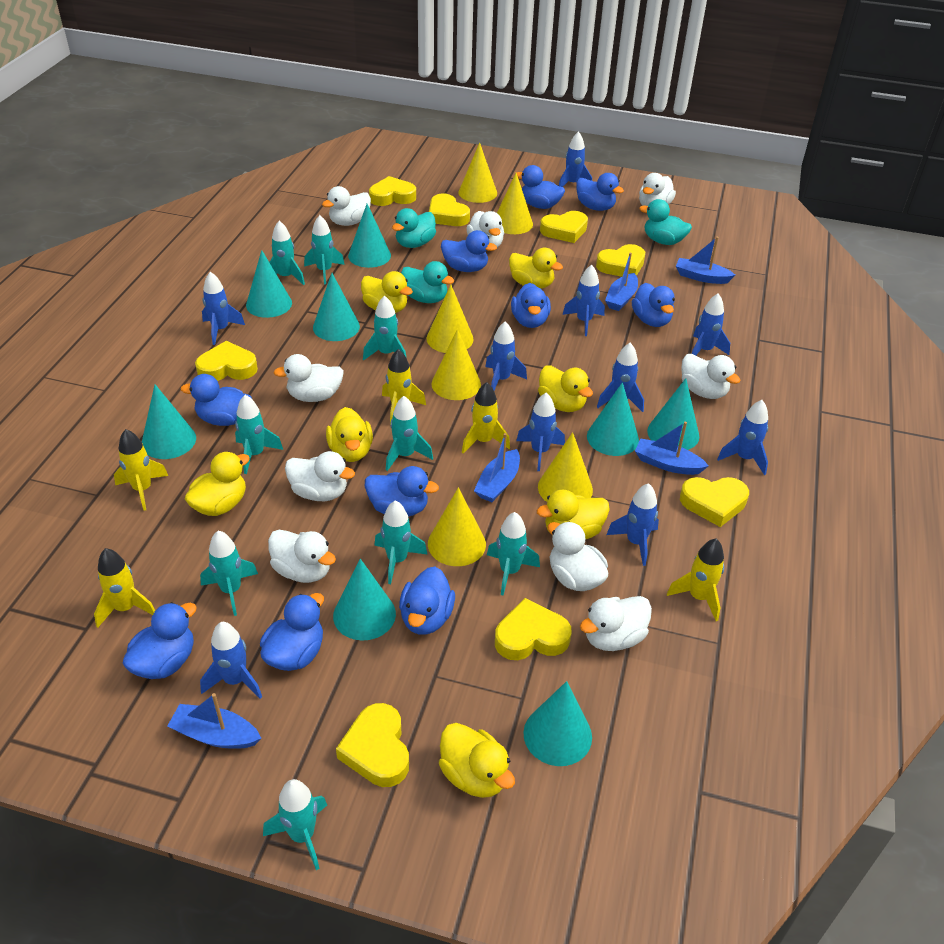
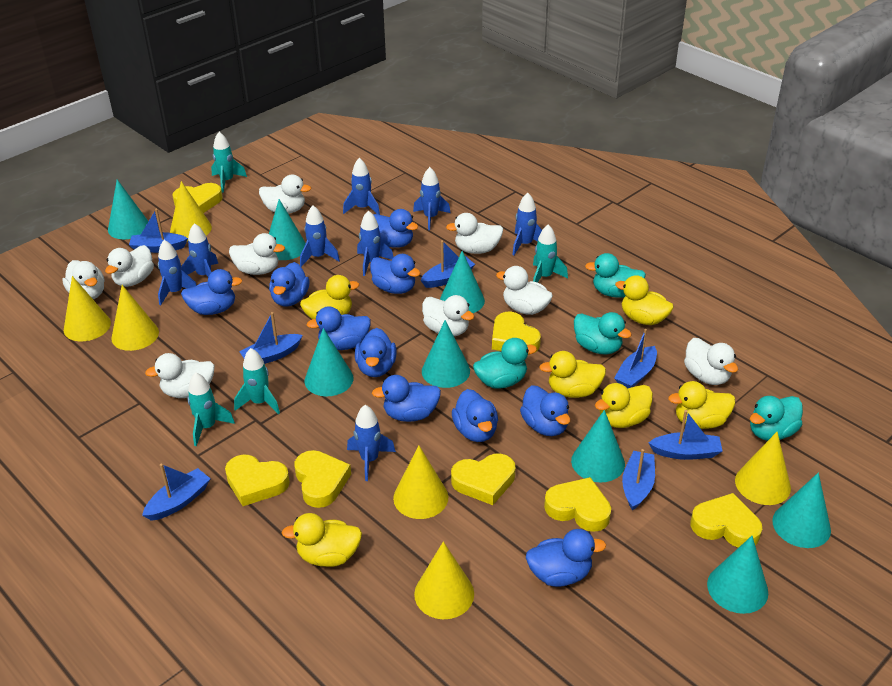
blue boat: 5 -> 7
blue rocket: 10 -> 8
turquoise duck: 3 -> 4
turquoise rocket: 9 -> 4
yellow duck: 7 -> 6
yellow heart: 8 -> 7
yellow rocket: 5 -> 0

